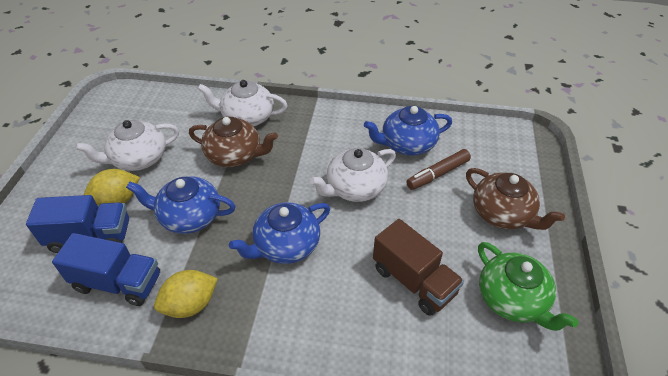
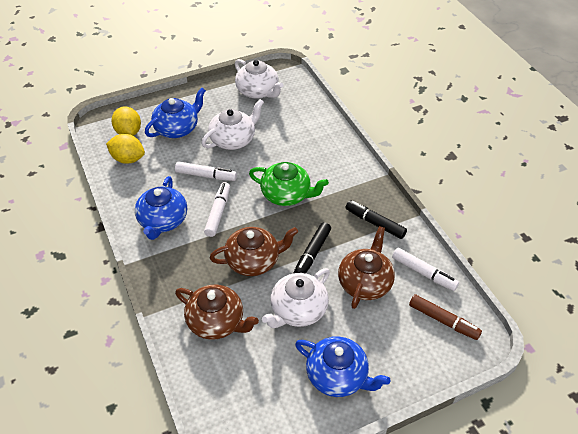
black marker: 0 -> 2
blue truck: 2 -> 0
brown teapot: 2 -> 3
brown truck: 1 -> 0
white marker: 0 -> 3

